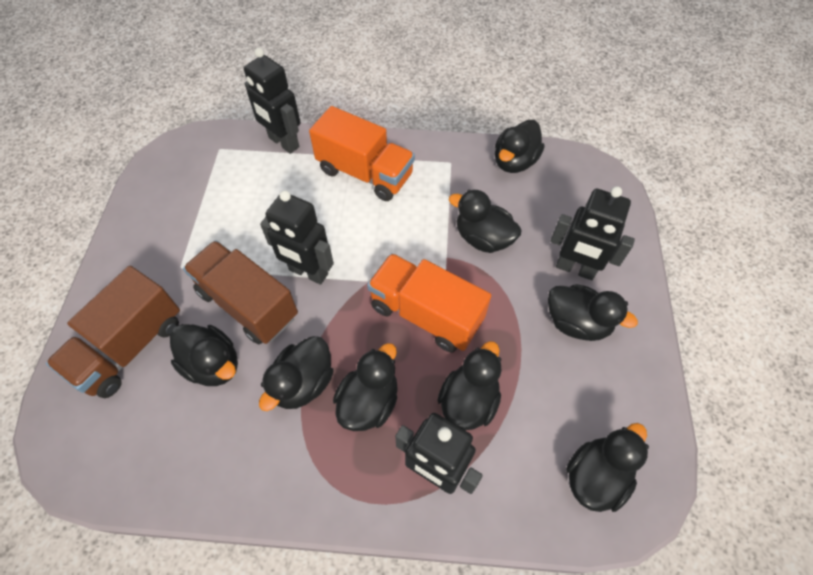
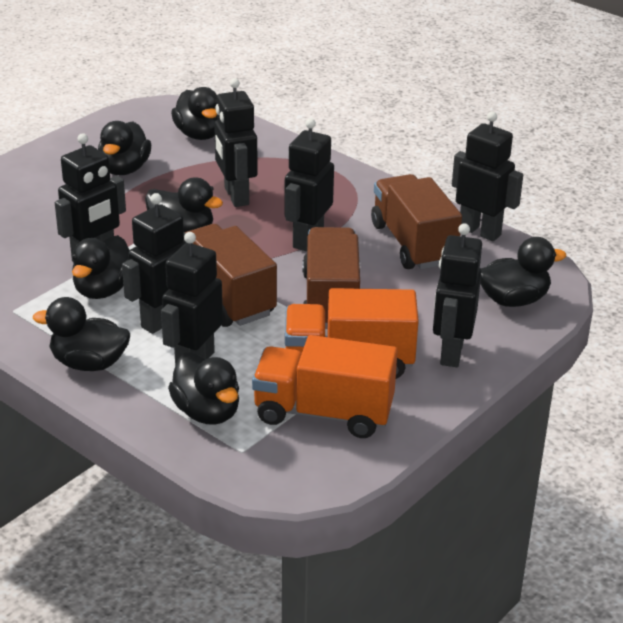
black duck: 8 -> 7
black robot: 4 -> 7
brown truck: 2 -> 3

